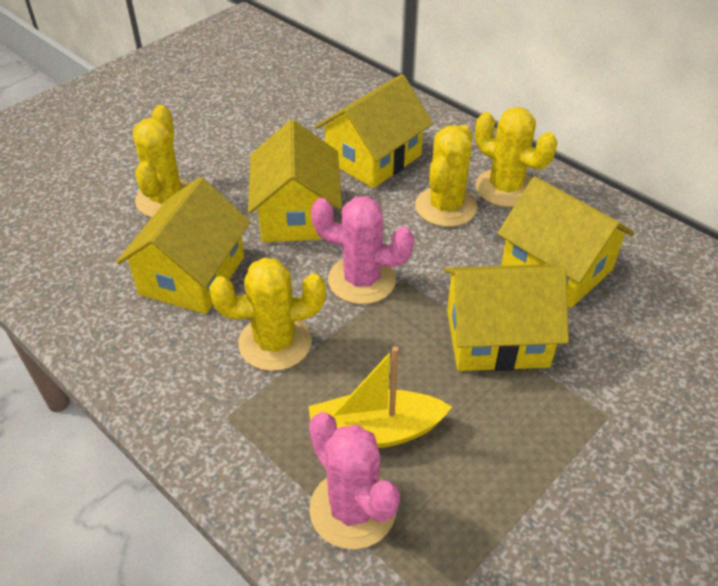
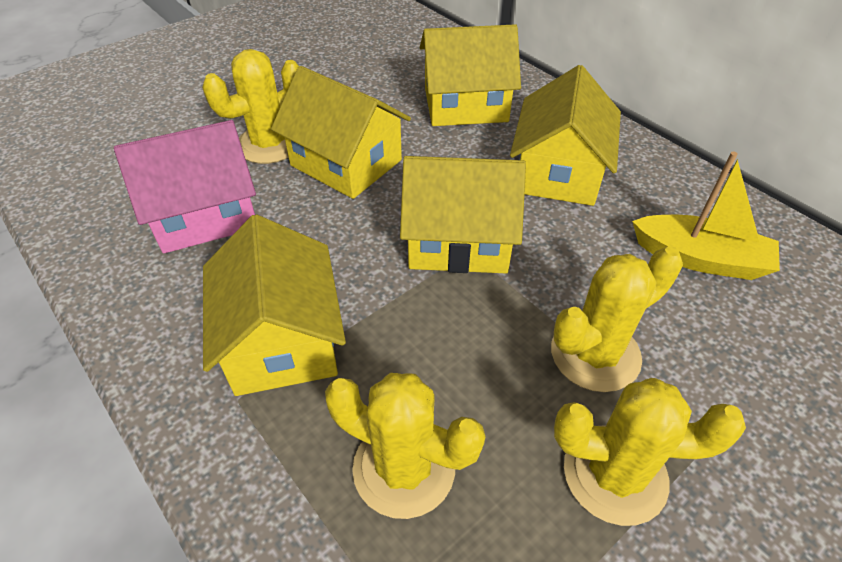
pink cactus: 2 -> 0
pink house: 0 -> 1

